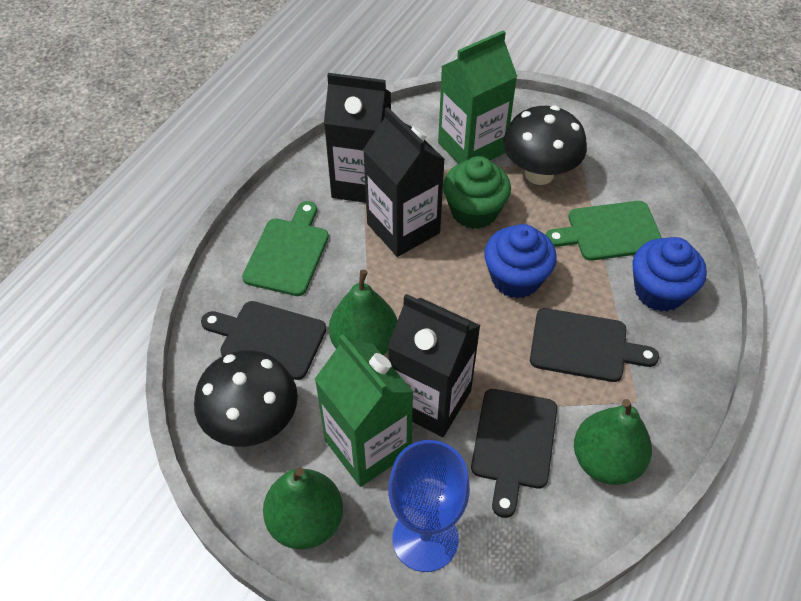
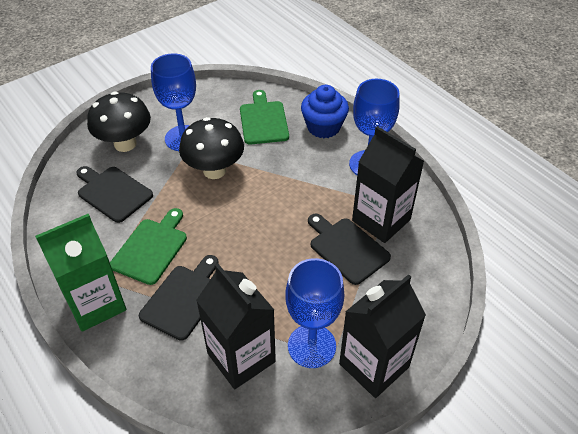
blue cupcake: 2 -> 1
blue goblet: 1 -> 3
green carton: 2 -> 1
green cupcake: 1 -> 0
green pear: 3 -> 0

